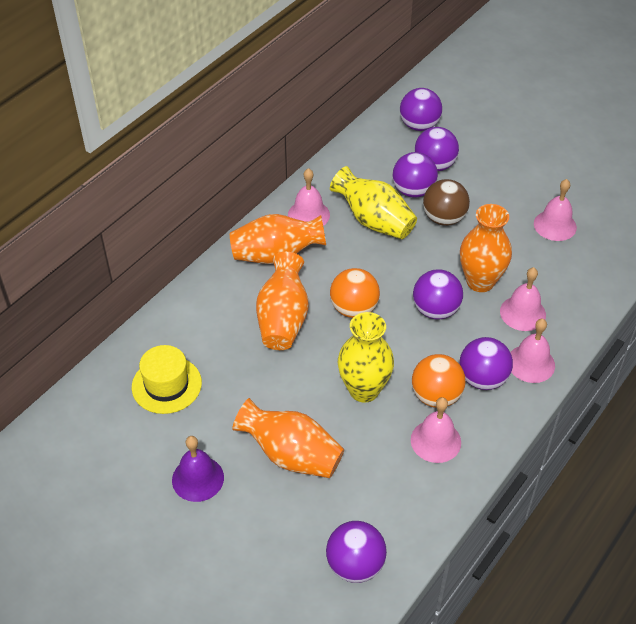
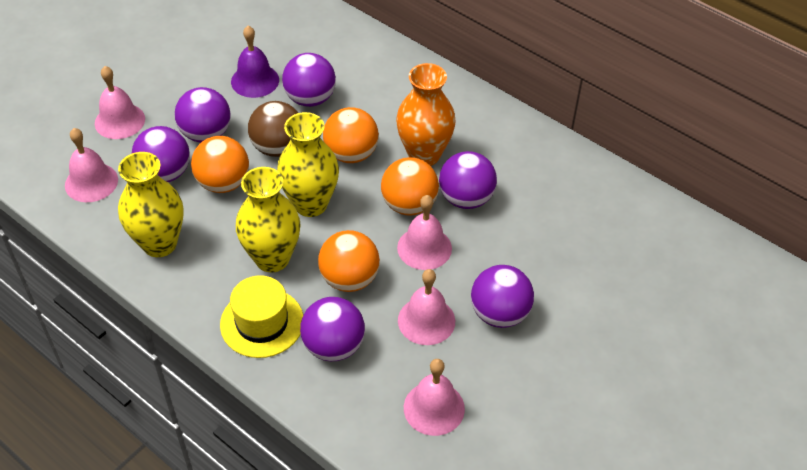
orange ball: 2 -> 4
orange vase: 4 -> 1
yellow vase: 2 -> 3

